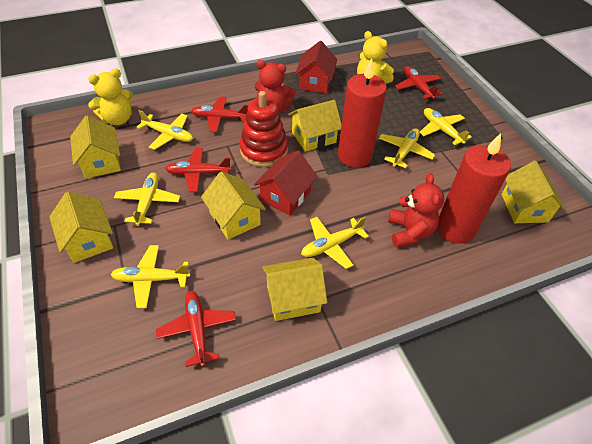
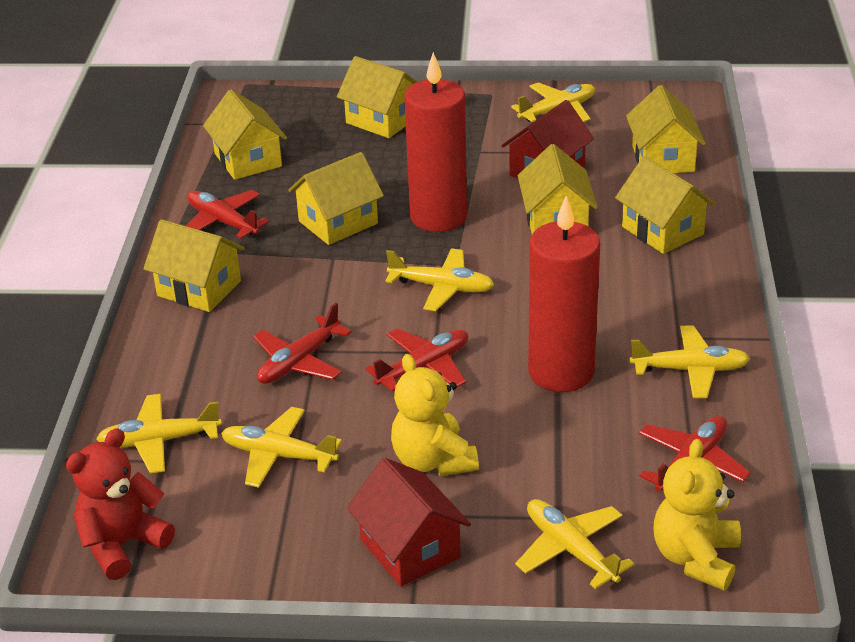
red stacking toy: 1 -> 0
red teddy bear: 2 -> 1
yellow house: 6 -> 7

